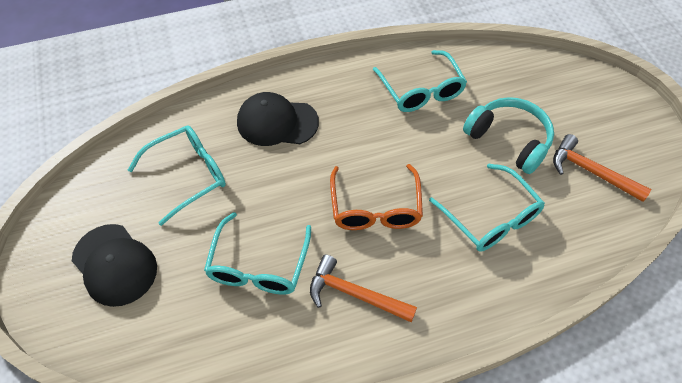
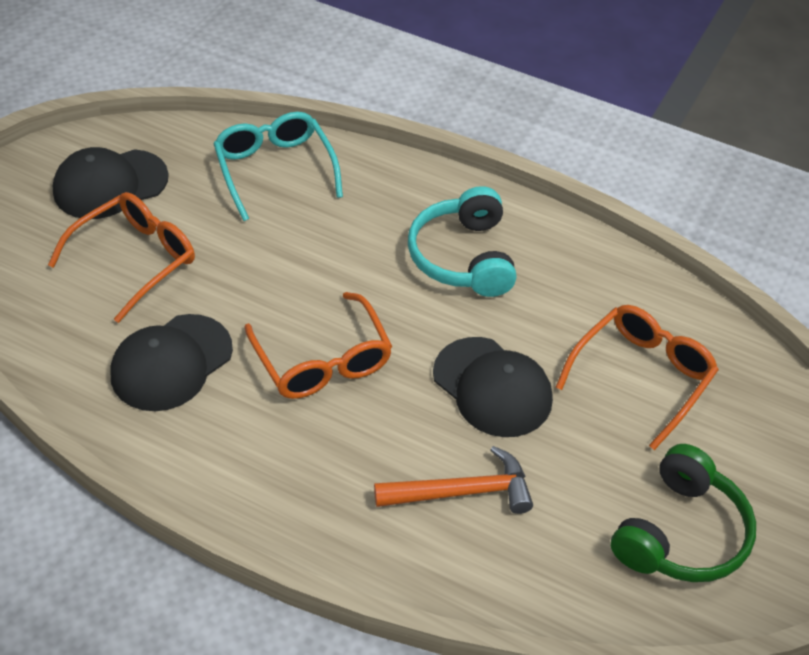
black cap: 2 -> 3
green headphones: 0 -> 1
orange glasses: 1 -> 3
orange hammer: 2 -> 1
turquoise glasses: 4 -> 1

